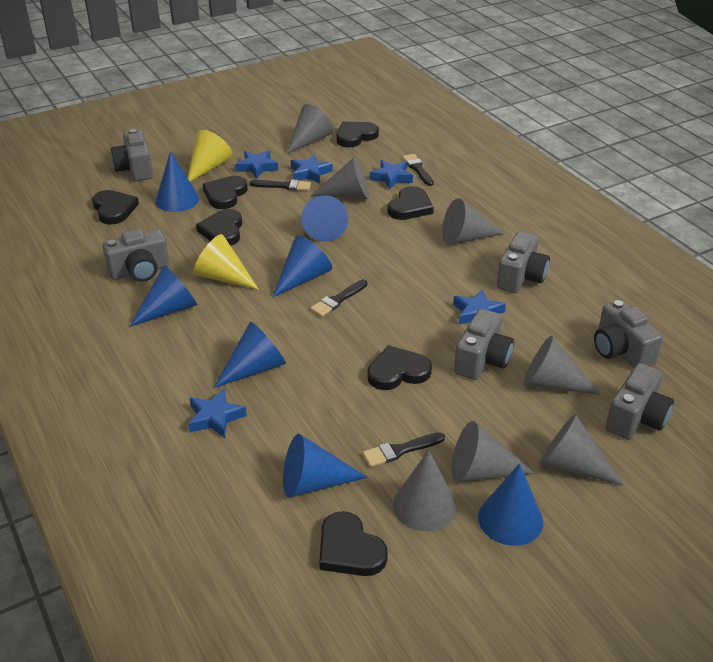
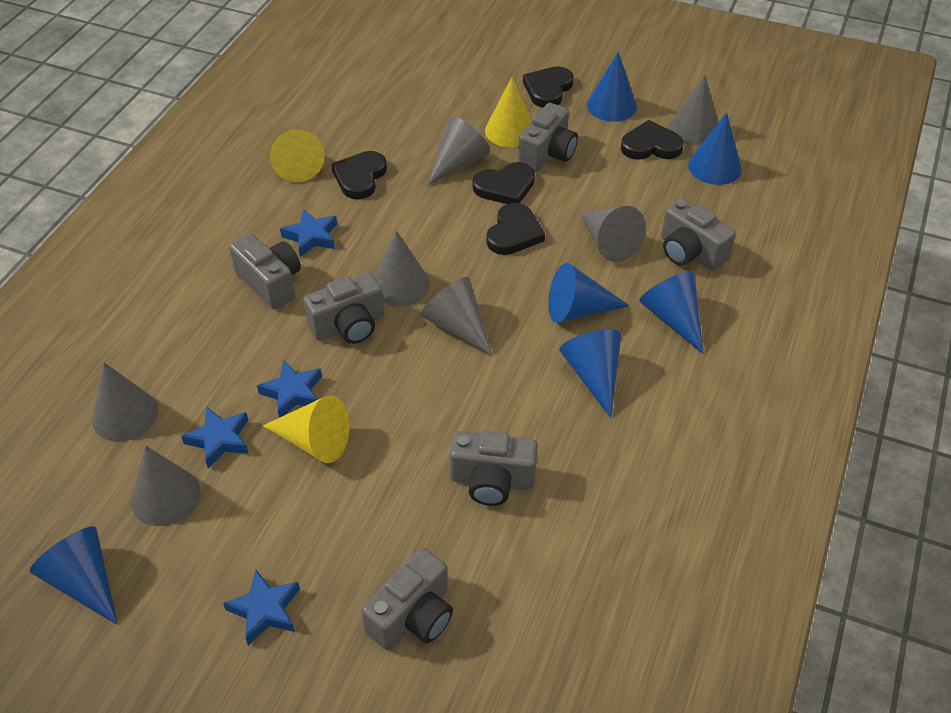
black brush: 4 -> 0
black heart: 7 -> 5
blue cone: 7 -> 6
blue star: 5 -> 4
yellow cone: 2 -> 3

